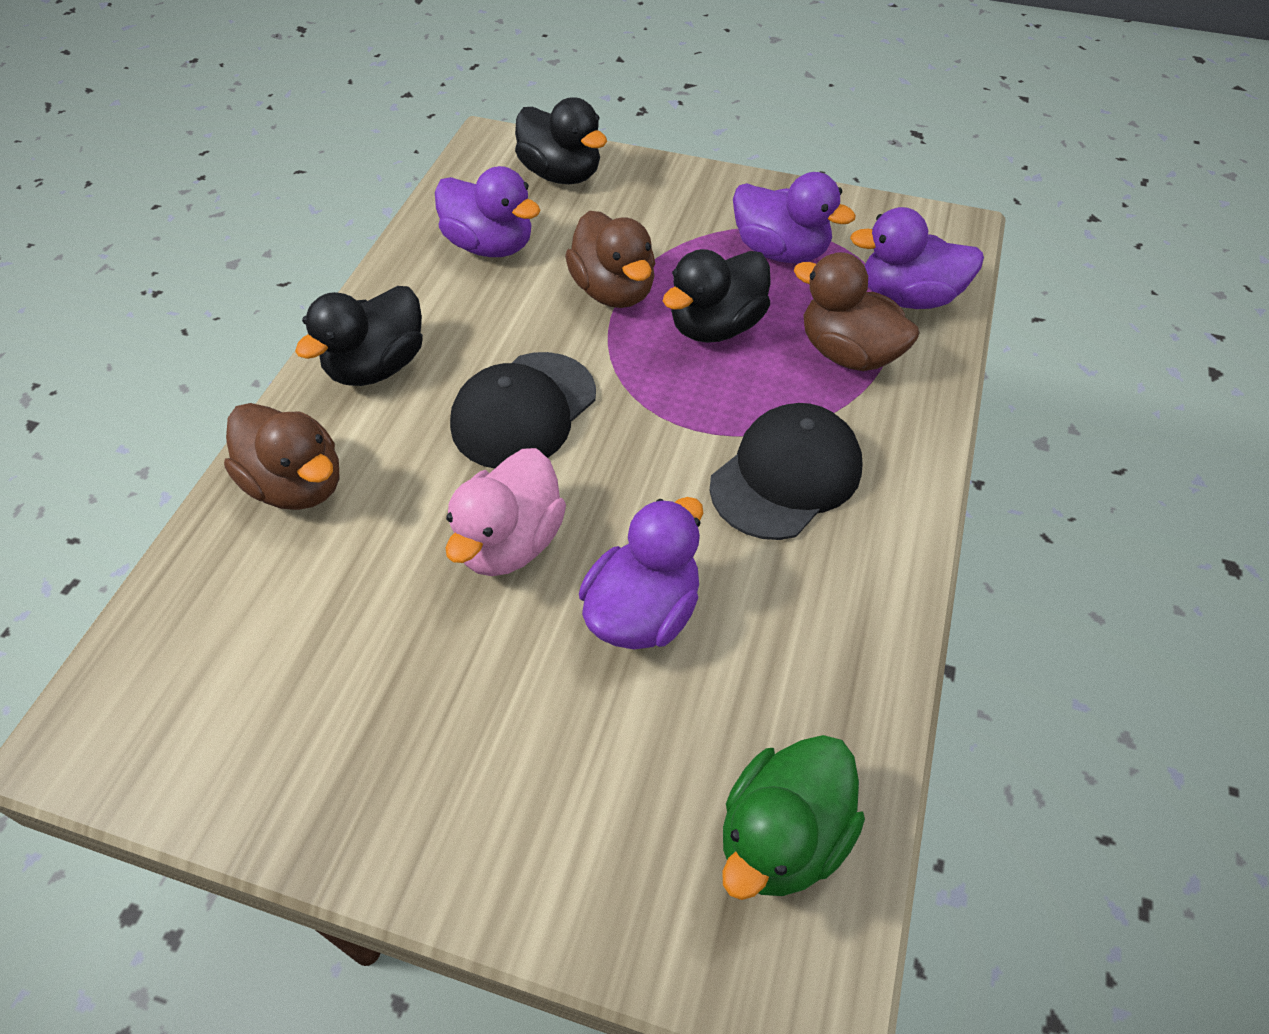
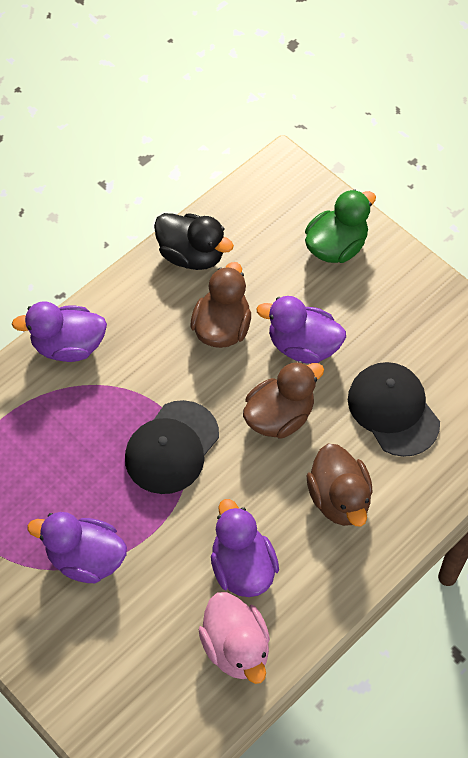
black duck: 3 -> 1

